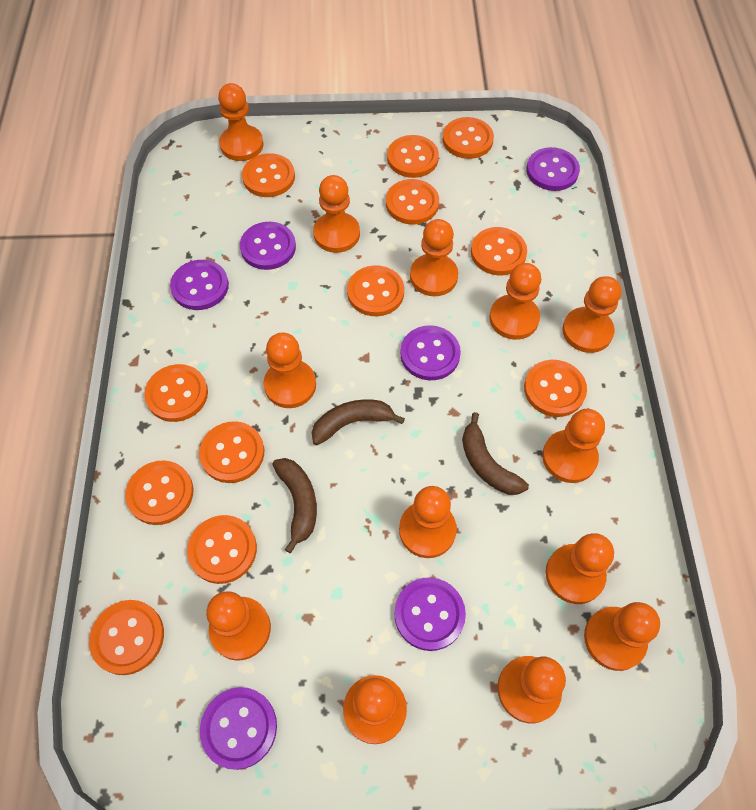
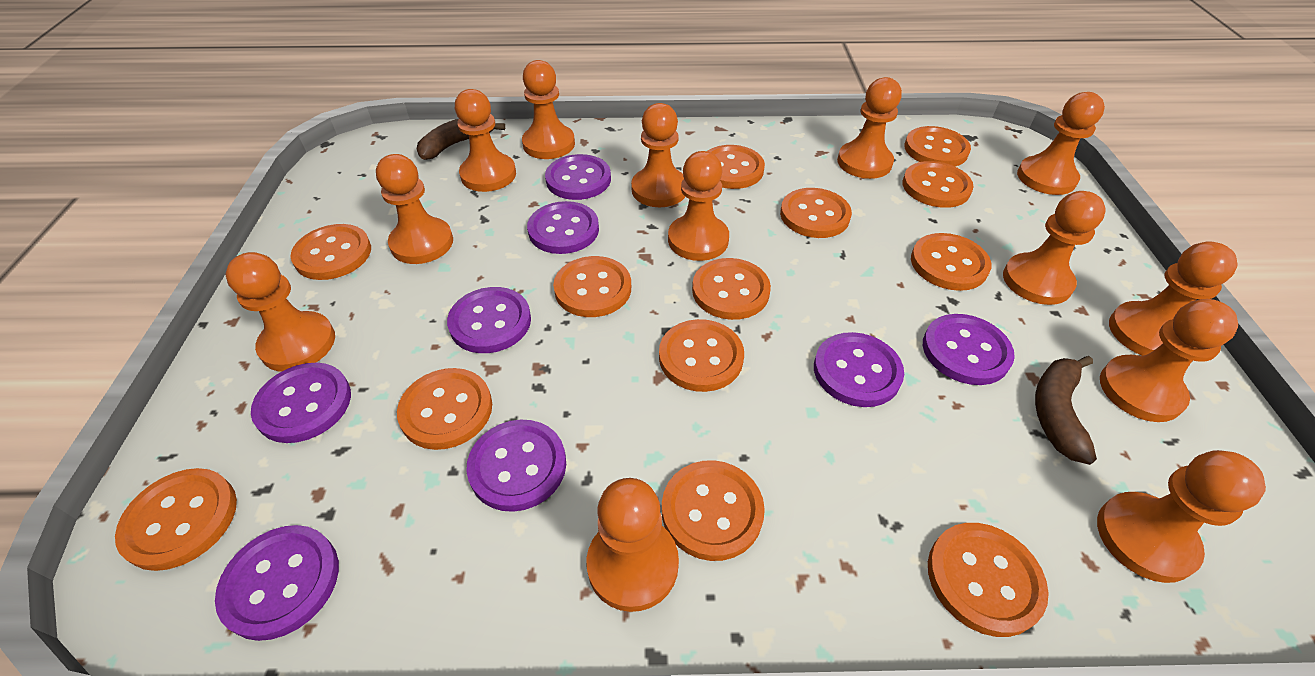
brown banana: 3 -> 2
orange button: 12 -> 13
purple button: 6 -> 8

